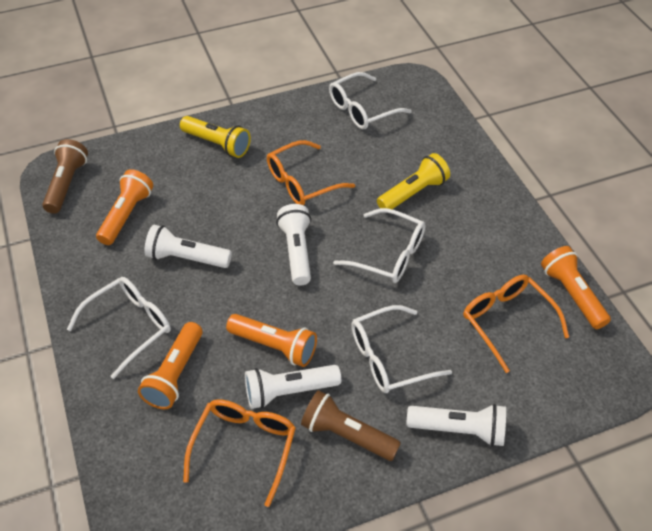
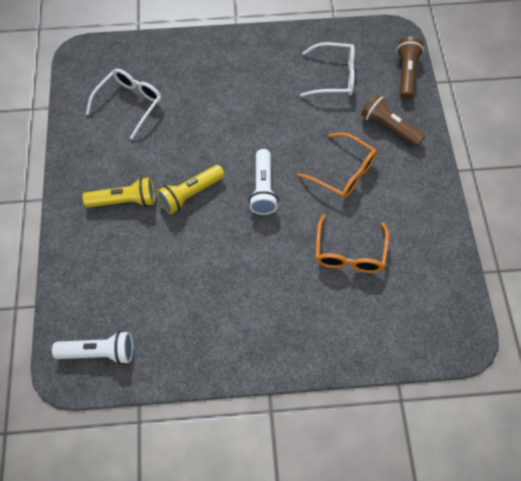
orange flashlight: 4 -> 0
orange glasses: 3 -> 2
white flashlight: 4 -> 2
white glasses: 4 -> 2

